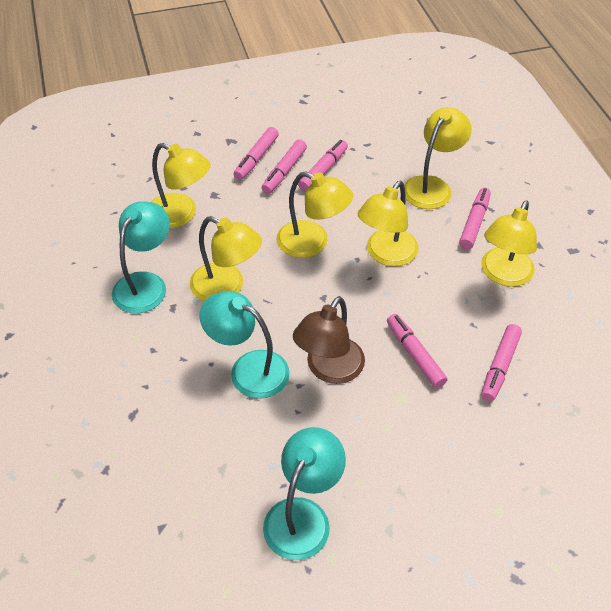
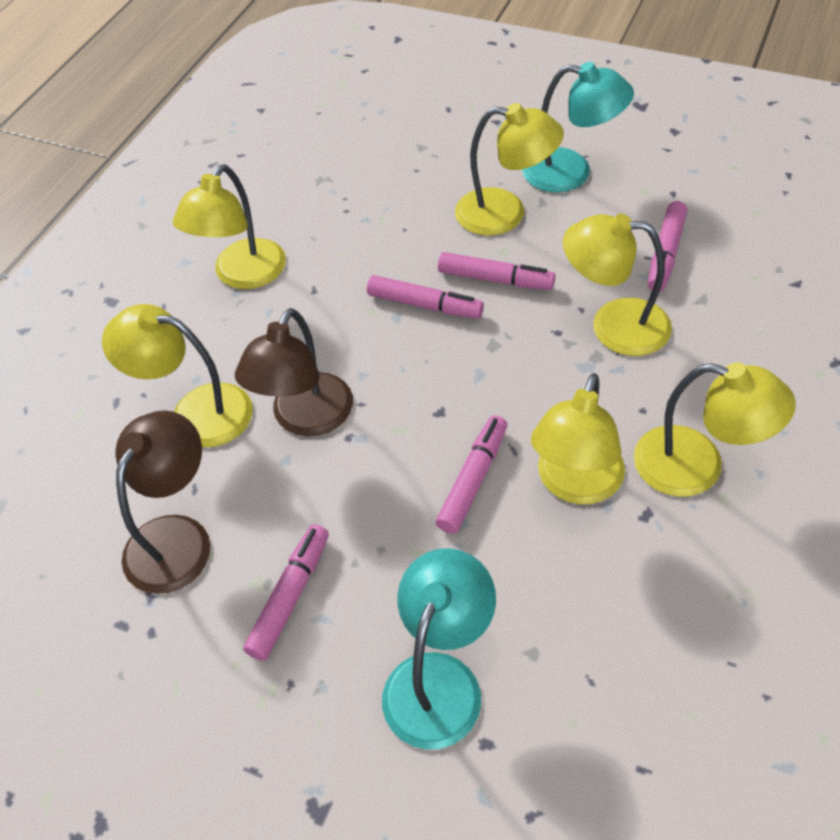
brown lamp: 1 -> 2
pink marker: 6 -> 5
turquoise lamp: 3 -> 2

